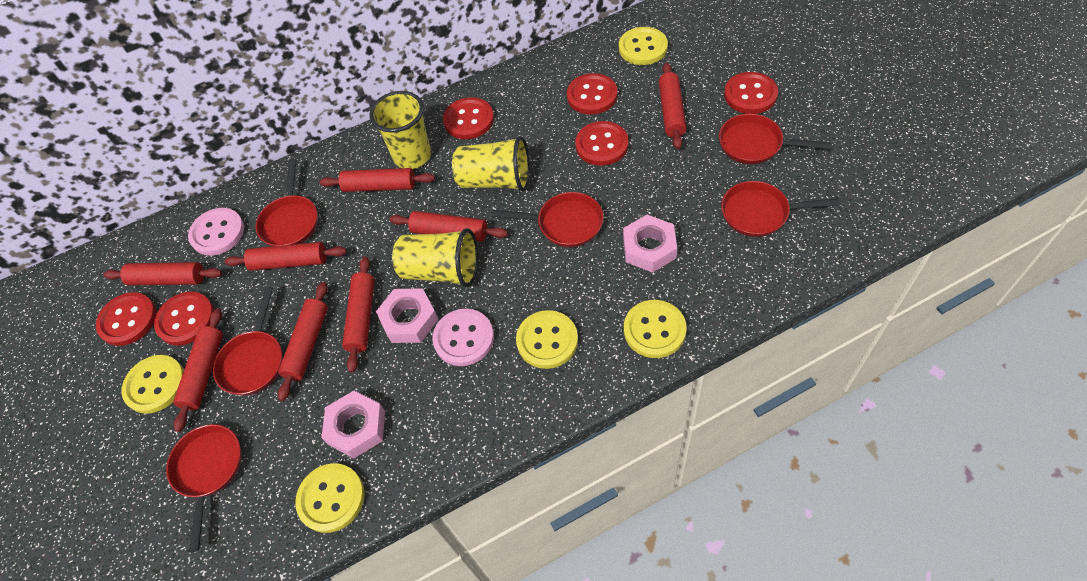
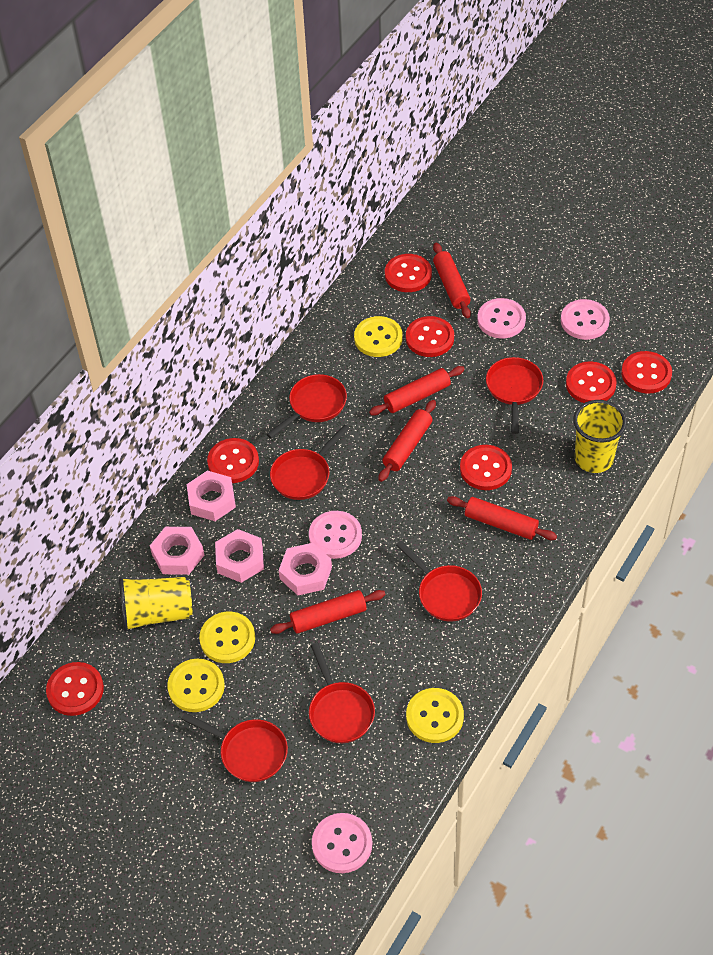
pink button: 2 -> 4
pink nut: 3 -> 4
red button: 6 -> 7
red rolling pin: 8 -> 5
yellow button: 5 -> 4
yellow cup: 3 -> 2

